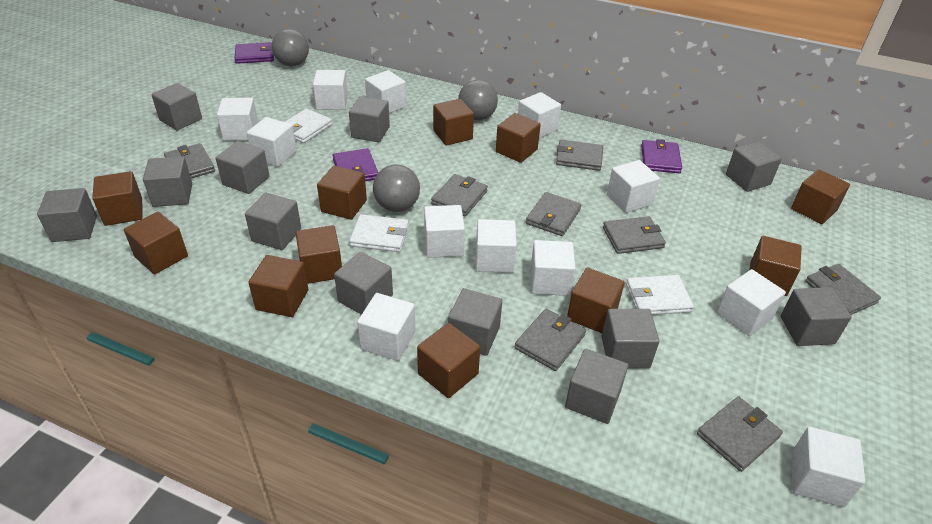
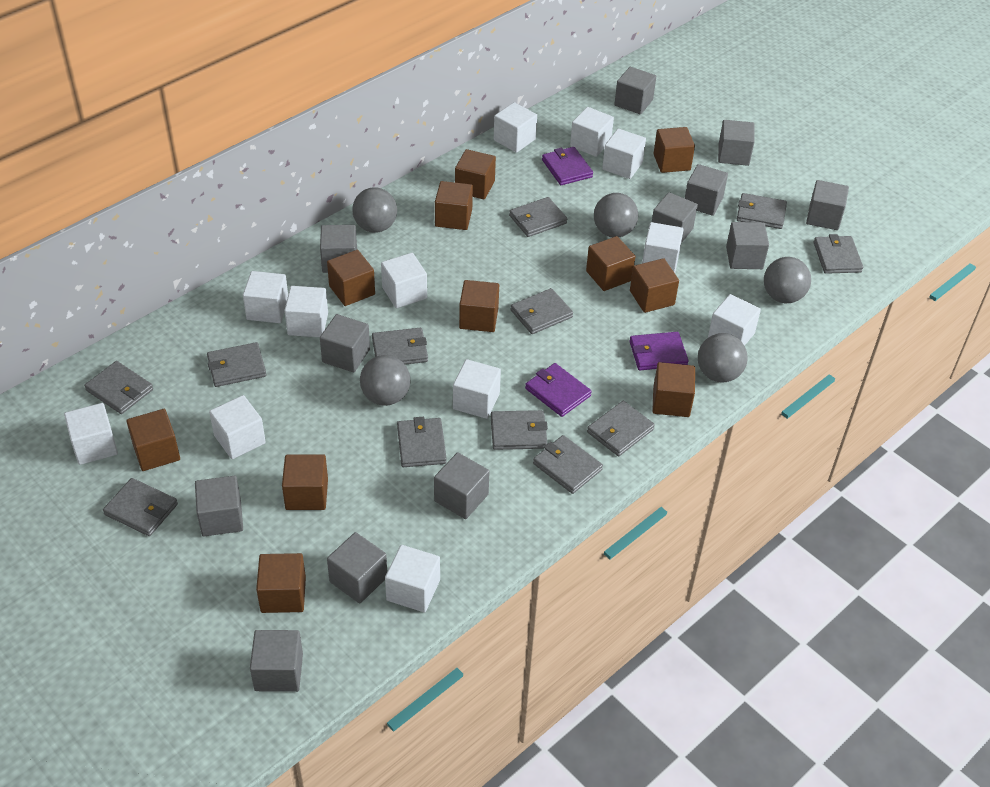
grey ball: 3 -> 5
grey wallet: 8 -> 12
white wallet: 3 -> 0

